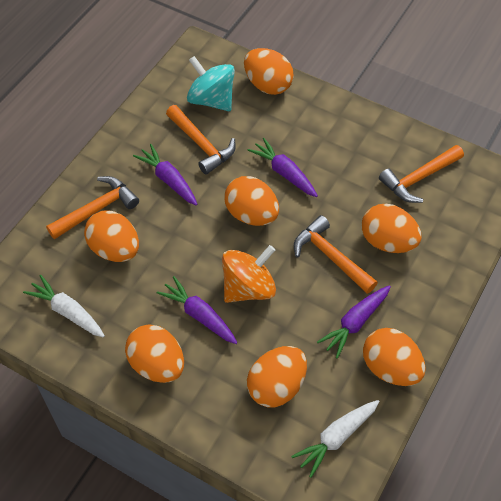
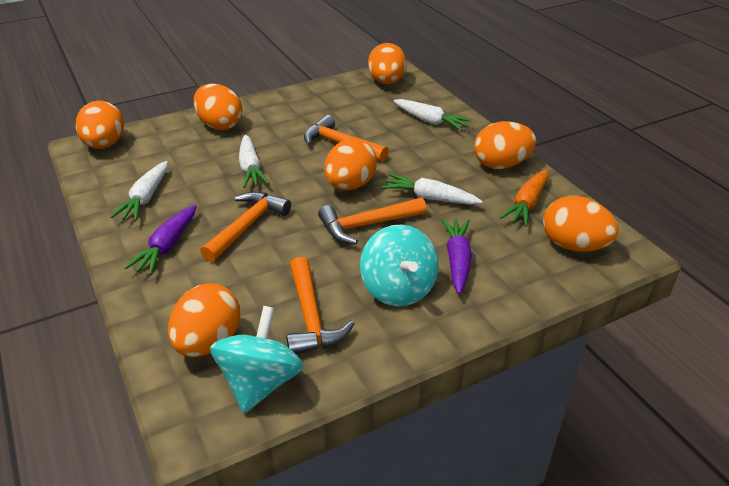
orange carrot: 0 -> 1
orange spinning top: 1 -> 0
purple carrot: 4 -> 2
turquoise spinning top: 1 -> 2
white carrot: 2 -> 4

